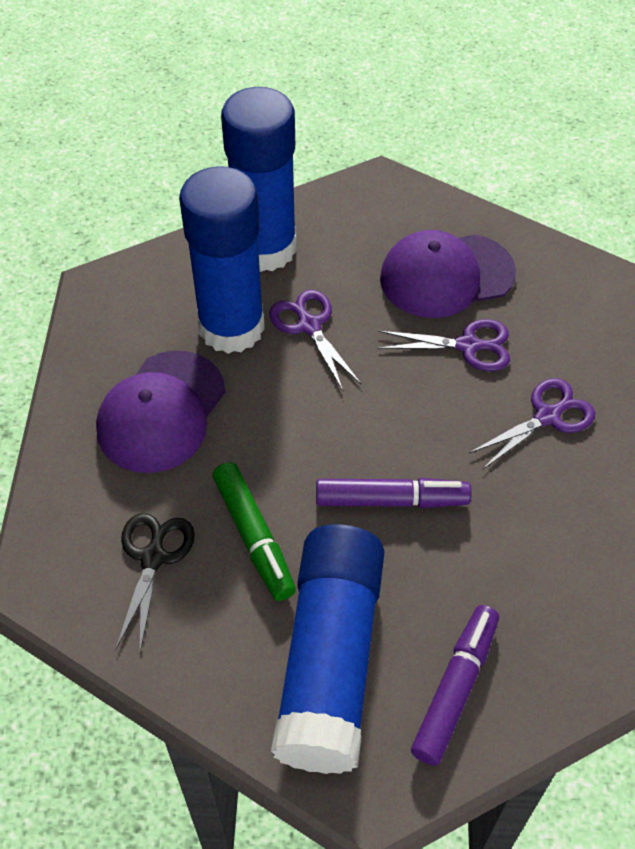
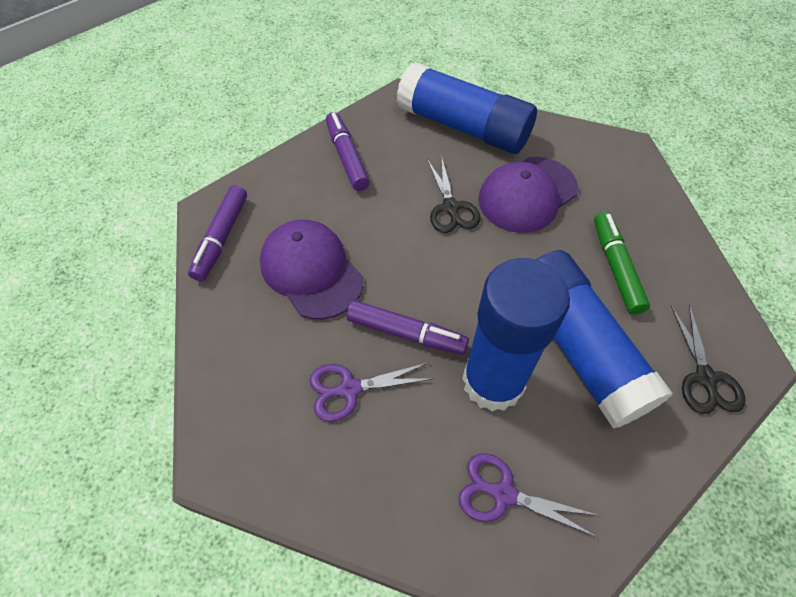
black scissors: 1 -> 2
purple marker: 2 -> 3
purple scissors: 3 -> 2

